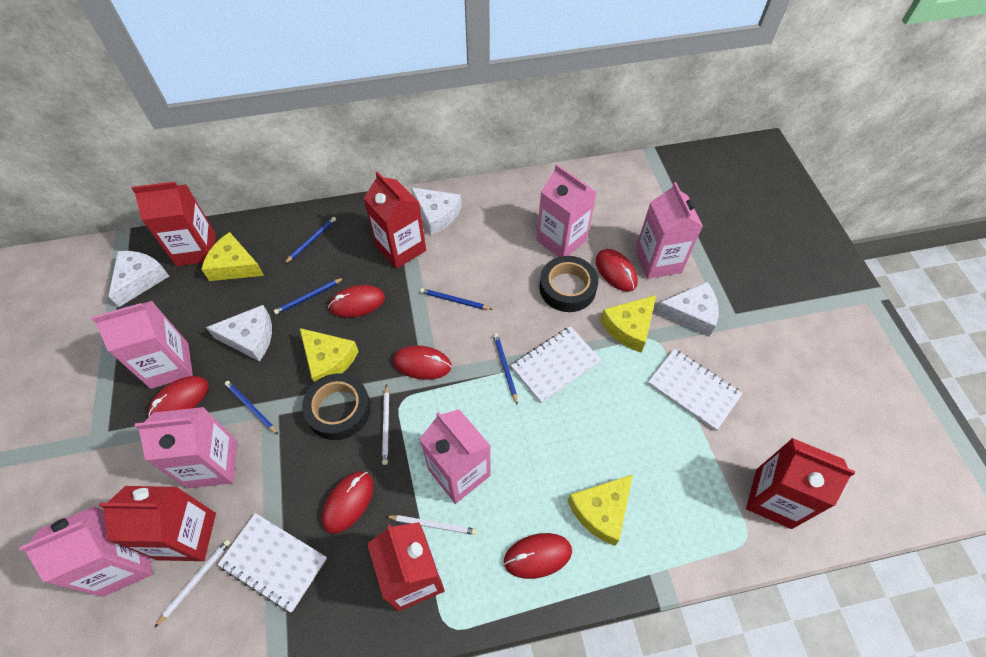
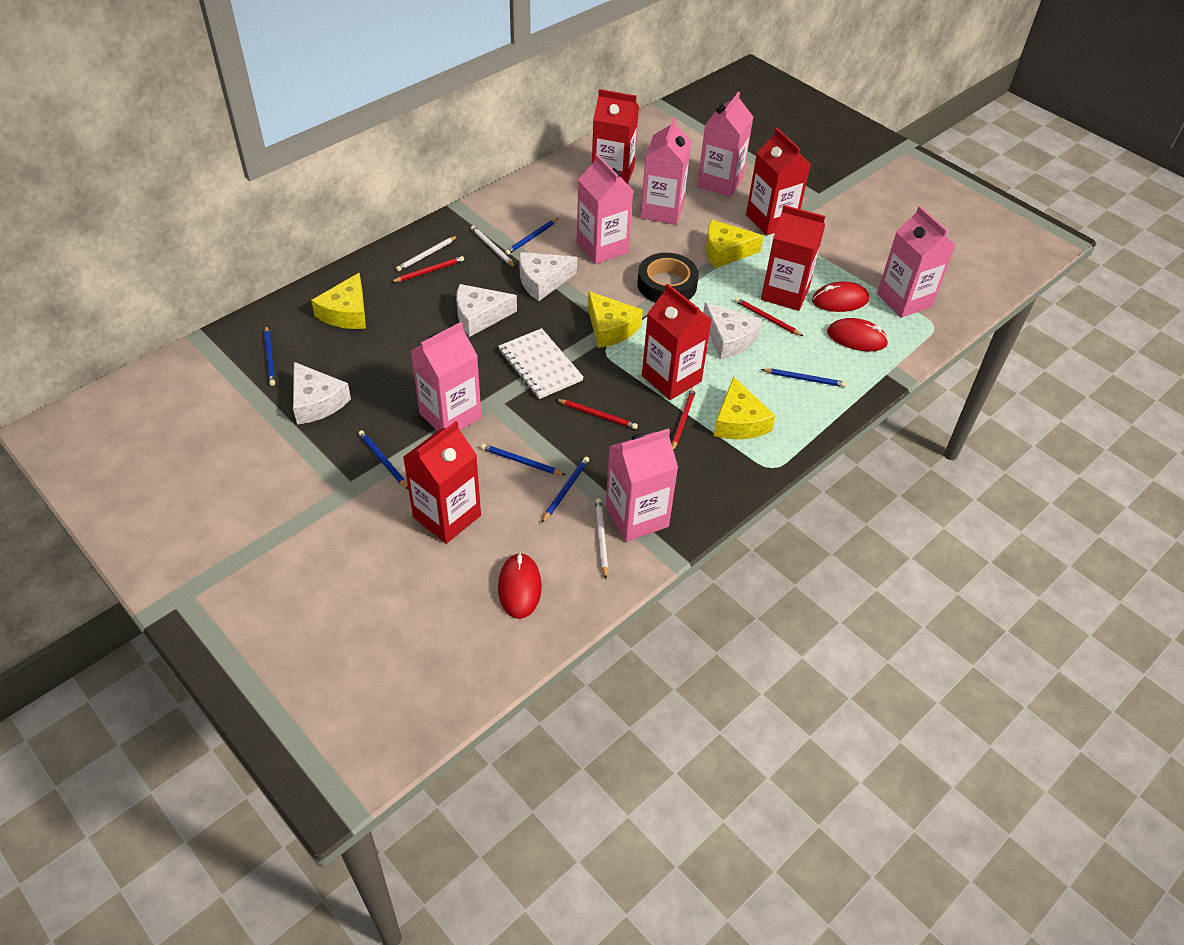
black tape: 2 -> 1
blue pencil: 5 -> 6
red mouse: 6 -> 3
red pencil: 0 -> 4
white notebook: 3 -> 1

